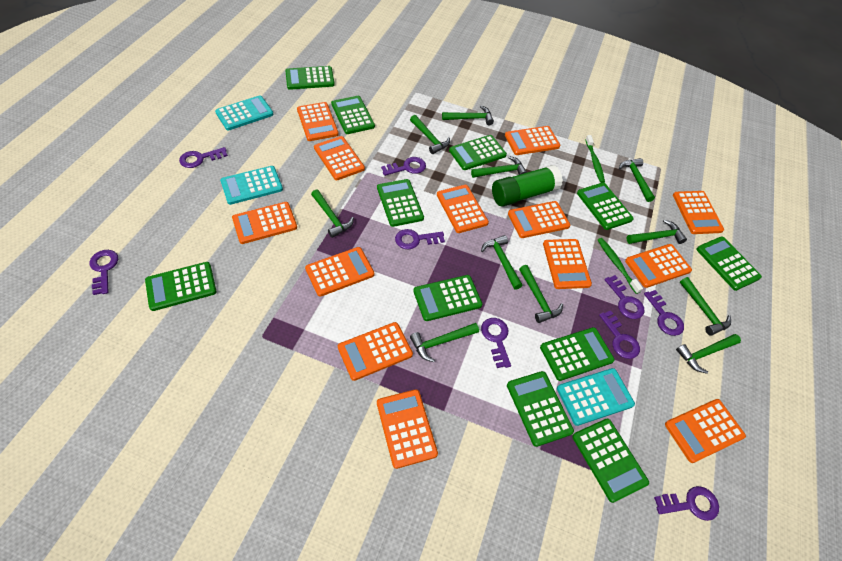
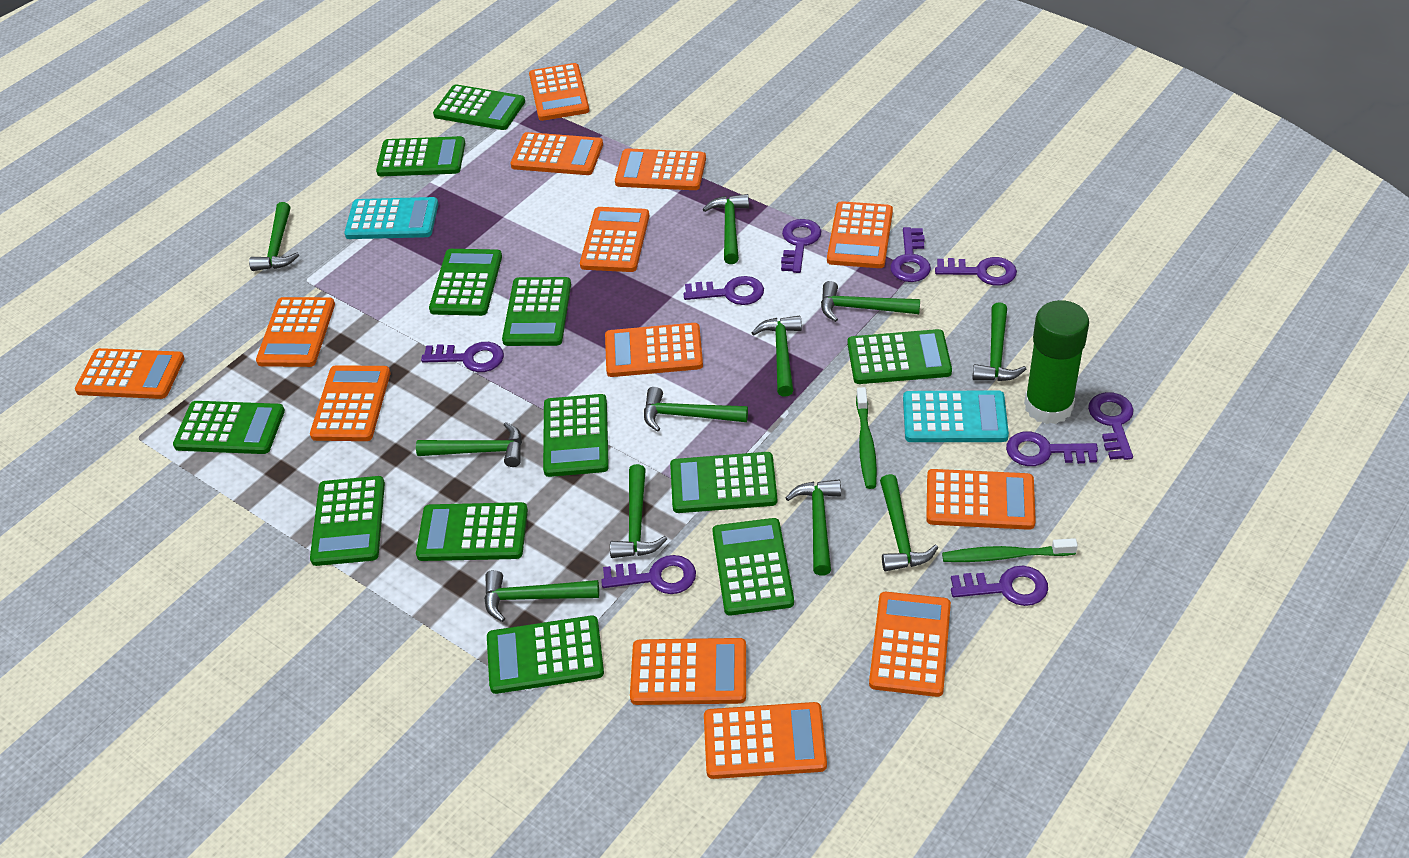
green calculator: 11 -> 12
turquoise calculator: 3 -> 2

